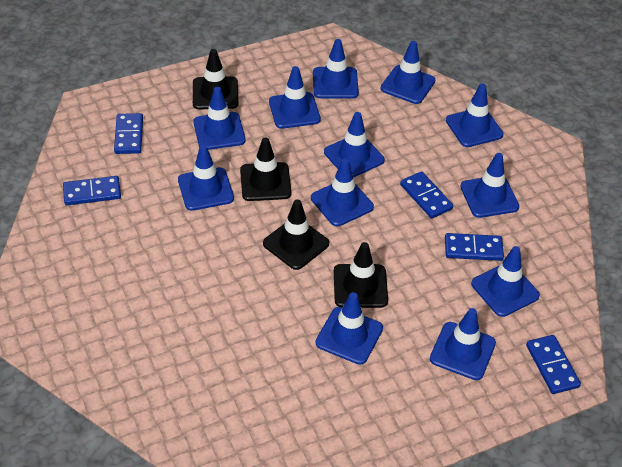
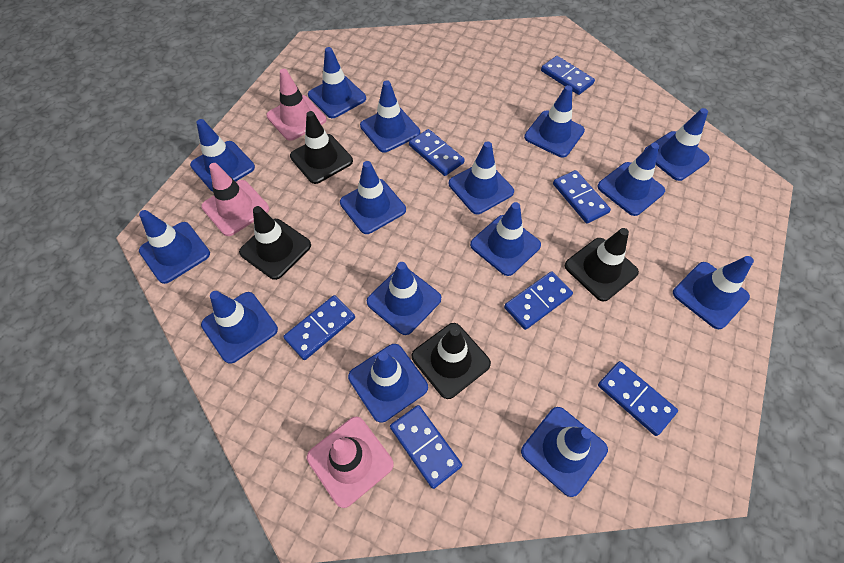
blue domino: 5 -> 7
blue traffic cone: 12 -> 15
pink traffic cone: 0 -> 3

